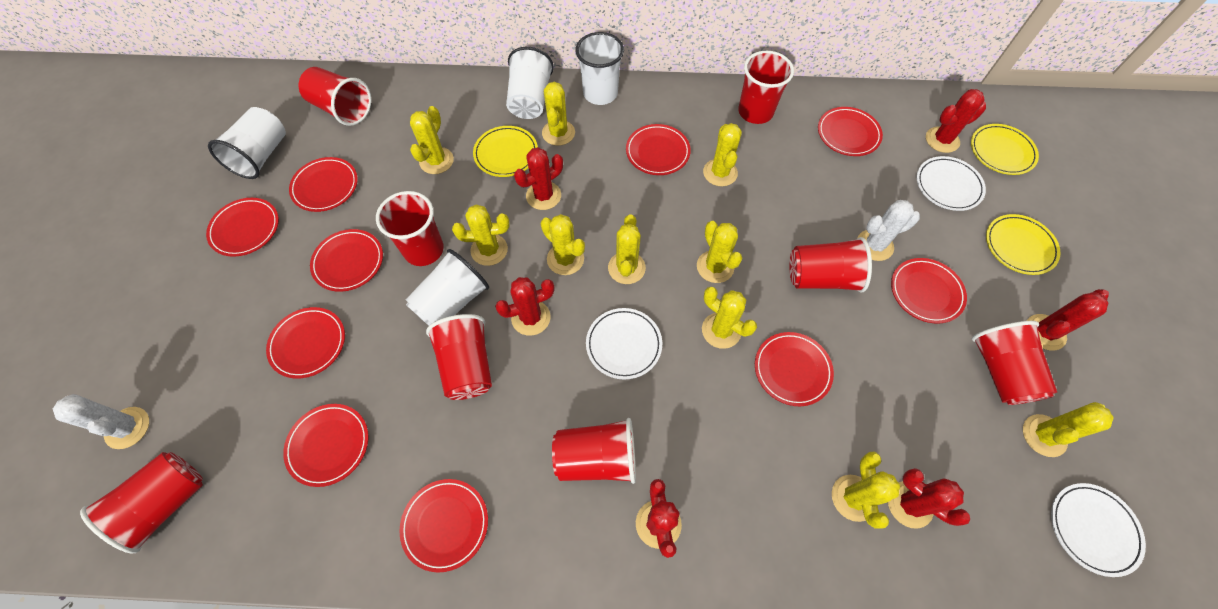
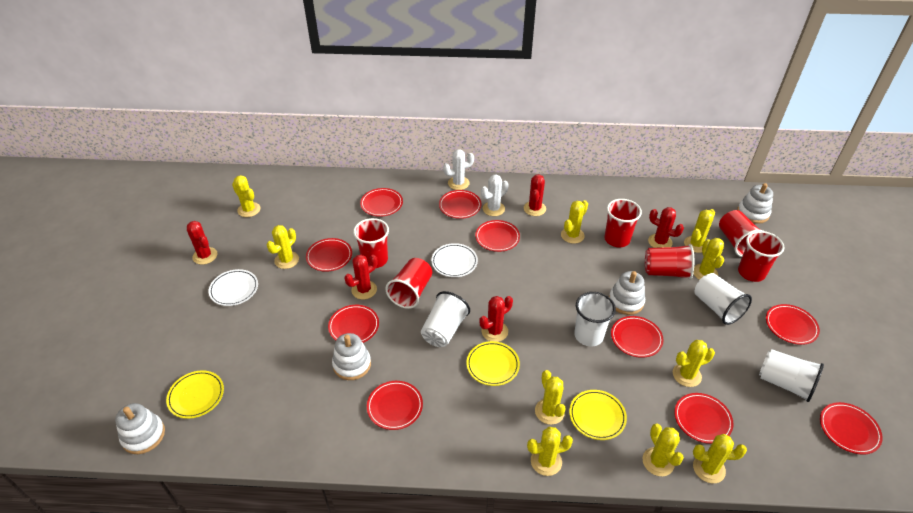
red cactus: 6 -> 5
red cup: 8 -> 6
white plate: 3 -> 2
white stacking toy: 0 -> 4

